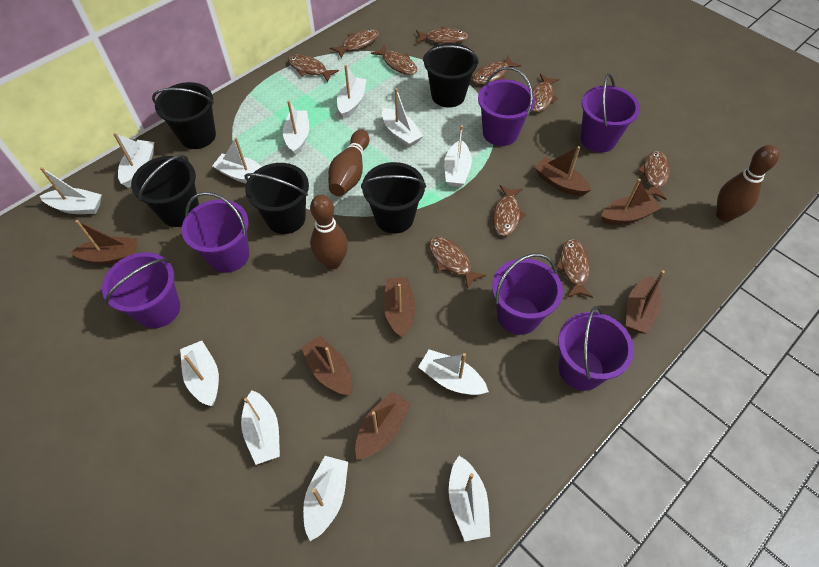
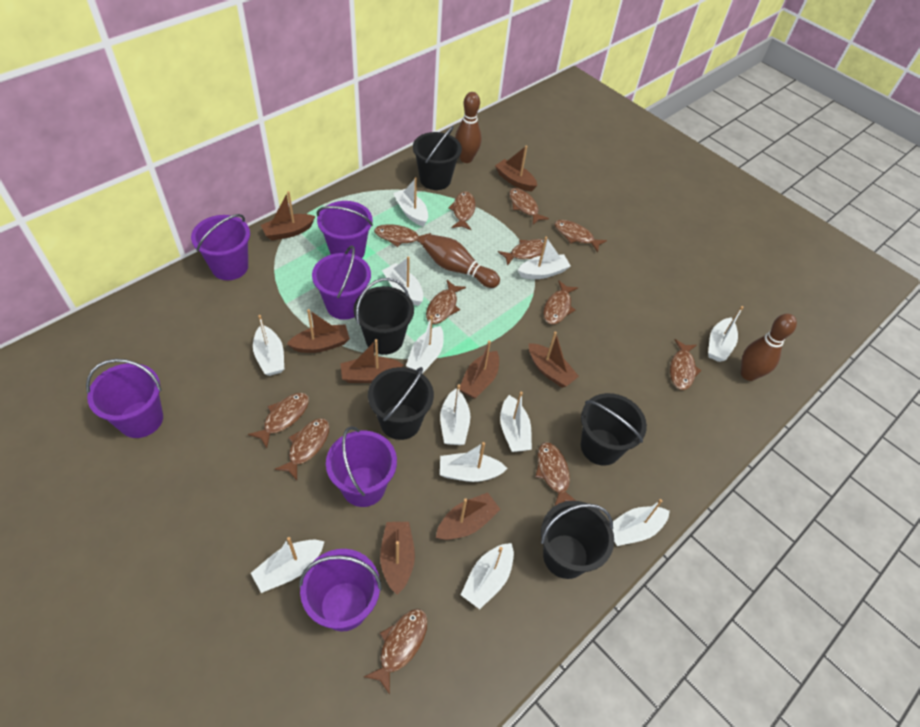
brown boat: 7 -> 8
brown fish: 10 -> 12

